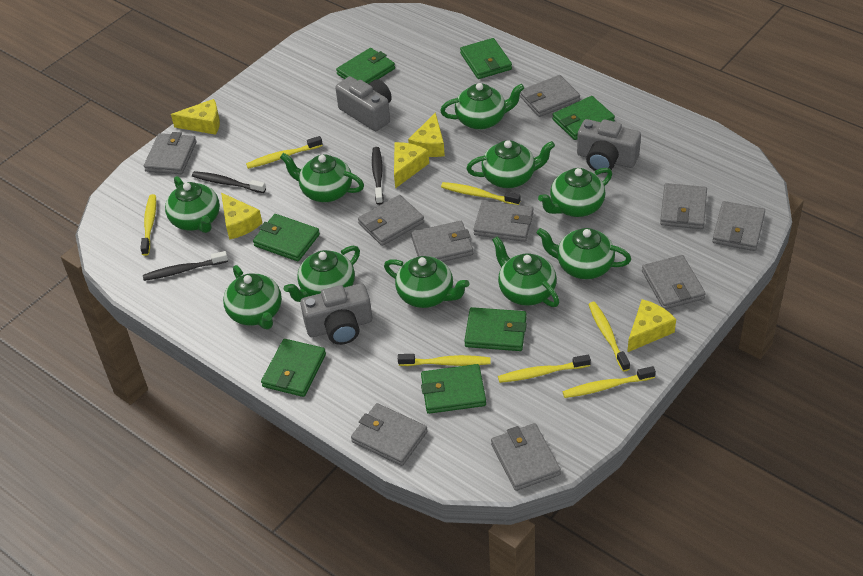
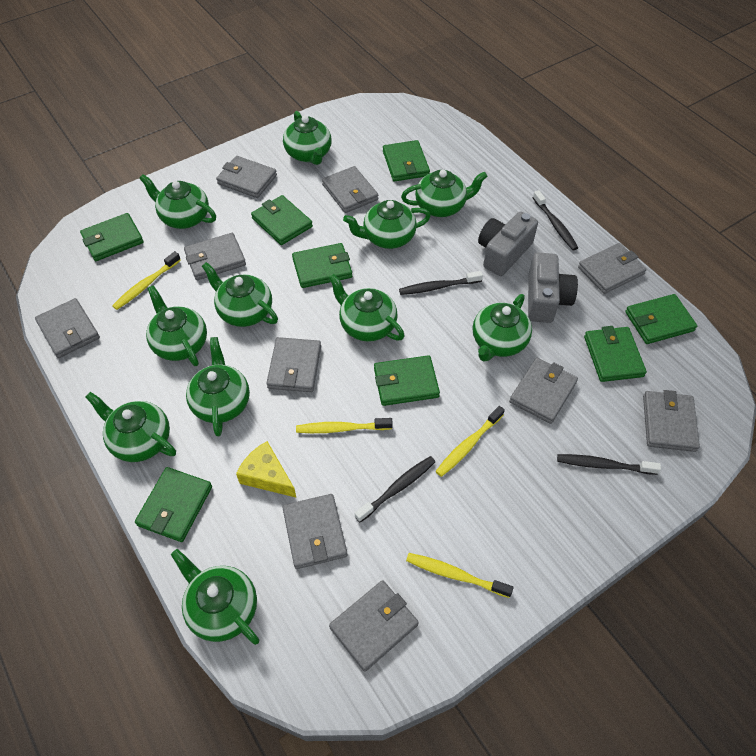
black toothbrush: 3 -> 4
green teapot: 10 -> 11
green wallet: 7 -> 8
grey camera: 3 -> 2
yellow cheese: 5 -> 1
yellow toothbrush: 7 -> 4

